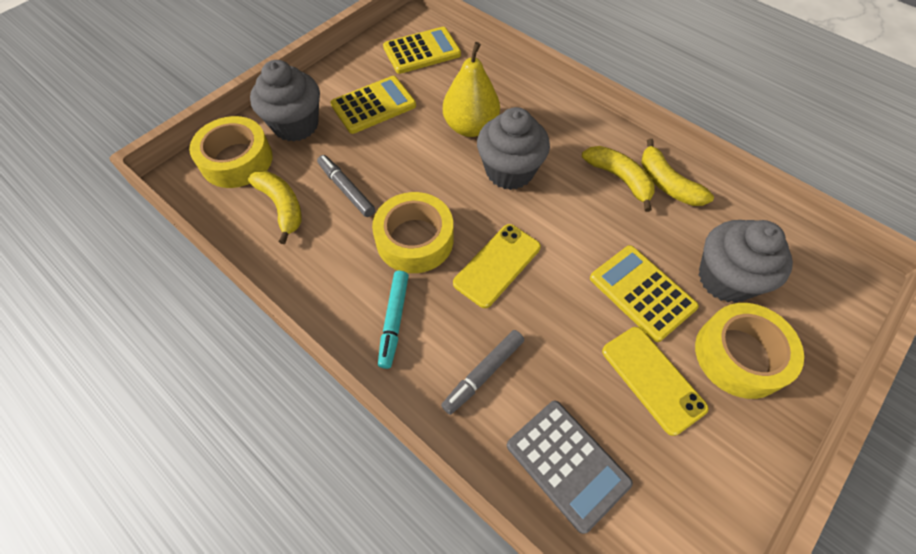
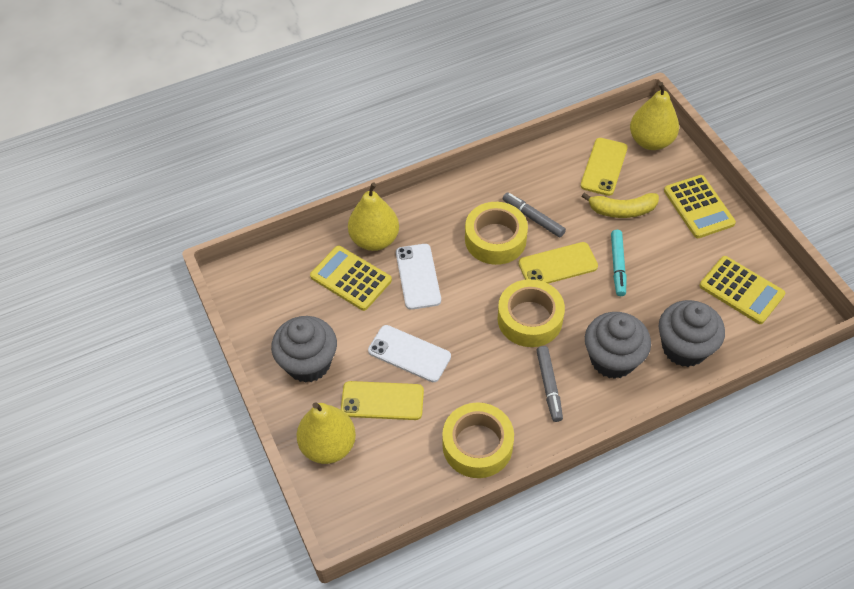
grey calculator: 1 -> 0
white phone: 0 -> 2
yellow banana: 3 -> 1
yellow pear: 1 -> 3
yellow phone: 2 -> 3

